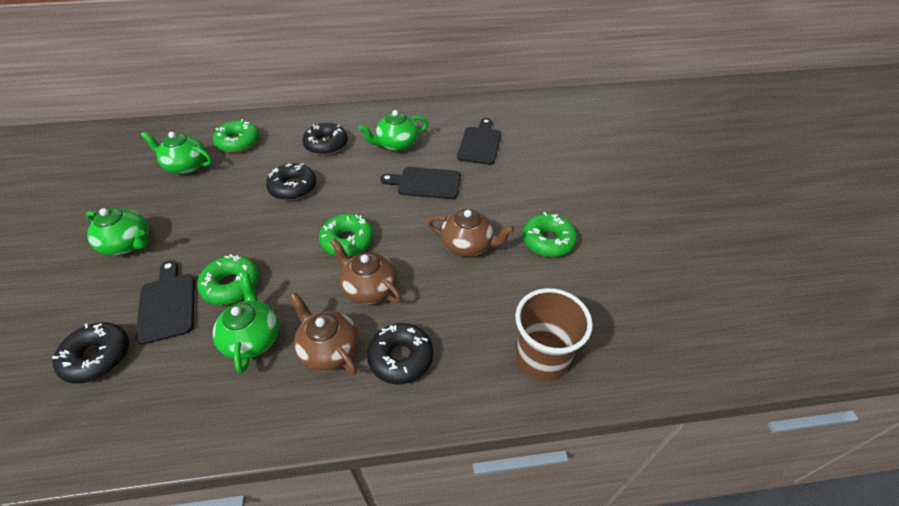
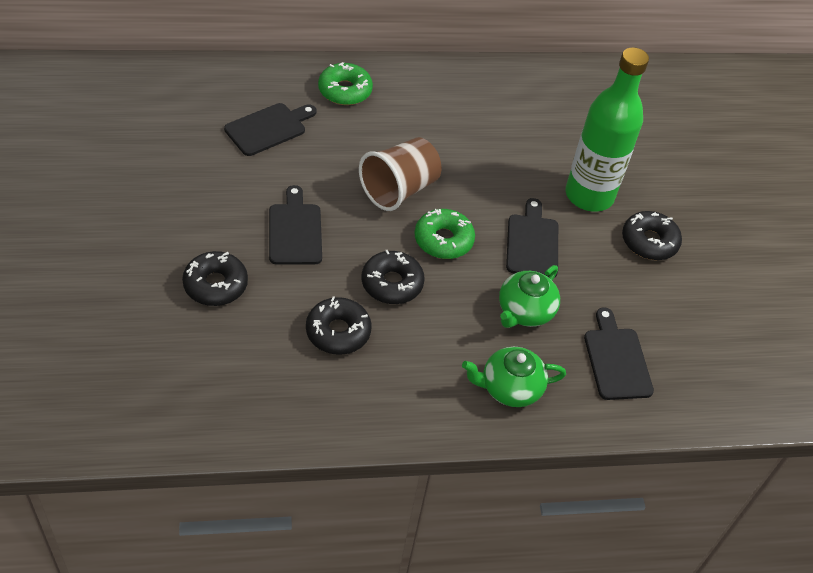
black cutting board: 3 -> 4
brown teapot: 3 -> 0
green bottle: 0 -> 1
green donut: 4 -> 2
green teapot: 4 -> 2

